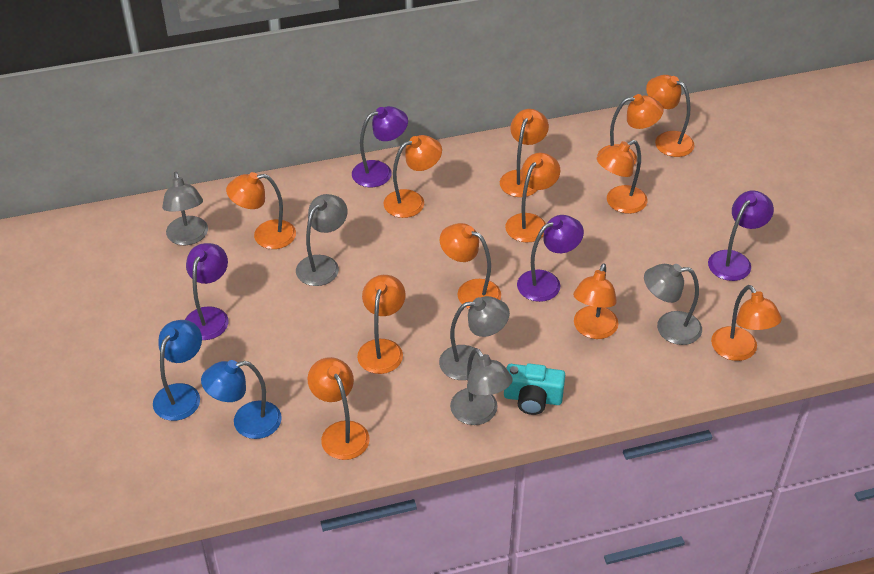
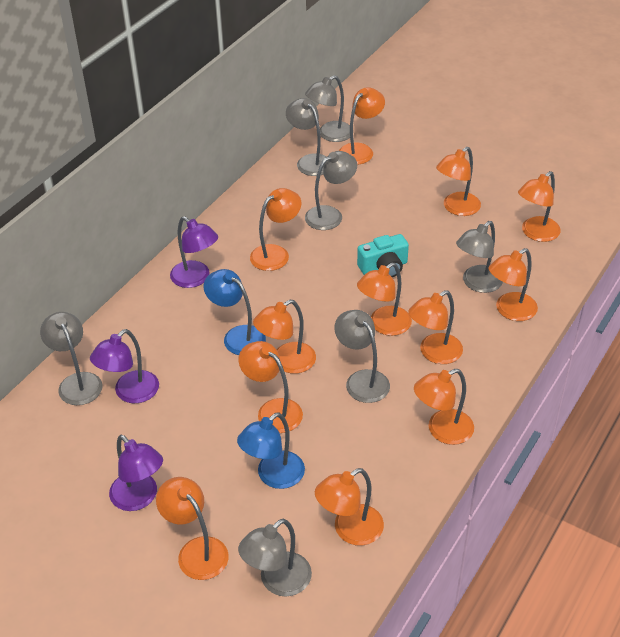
grey lamp: 5 -> 7
purple lamp: 4 -> 3

